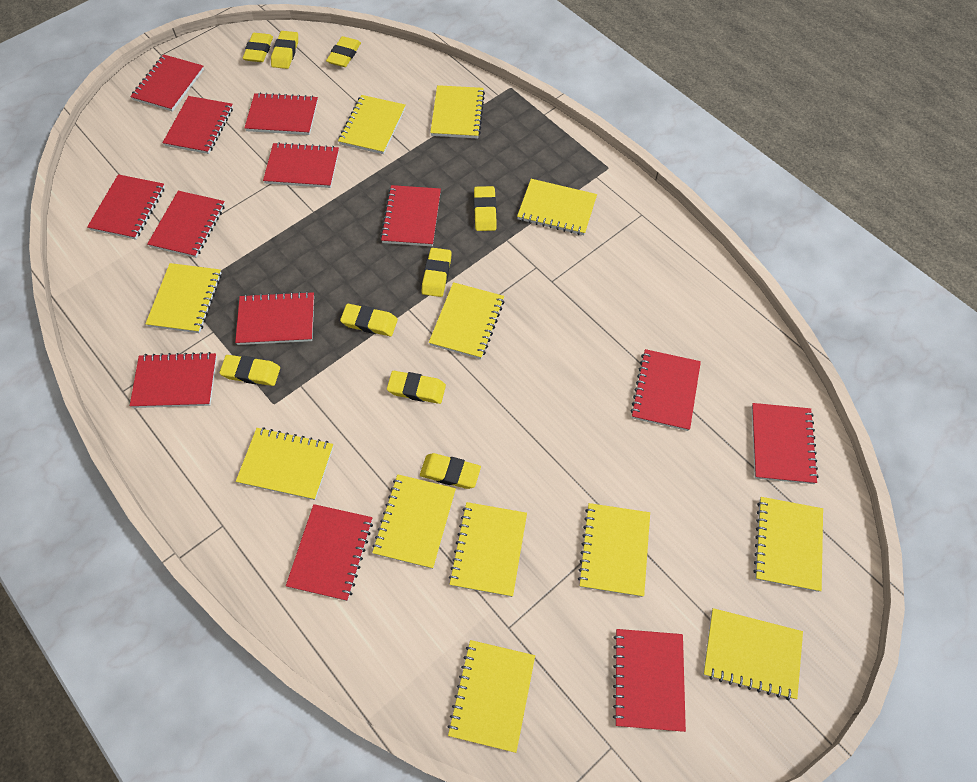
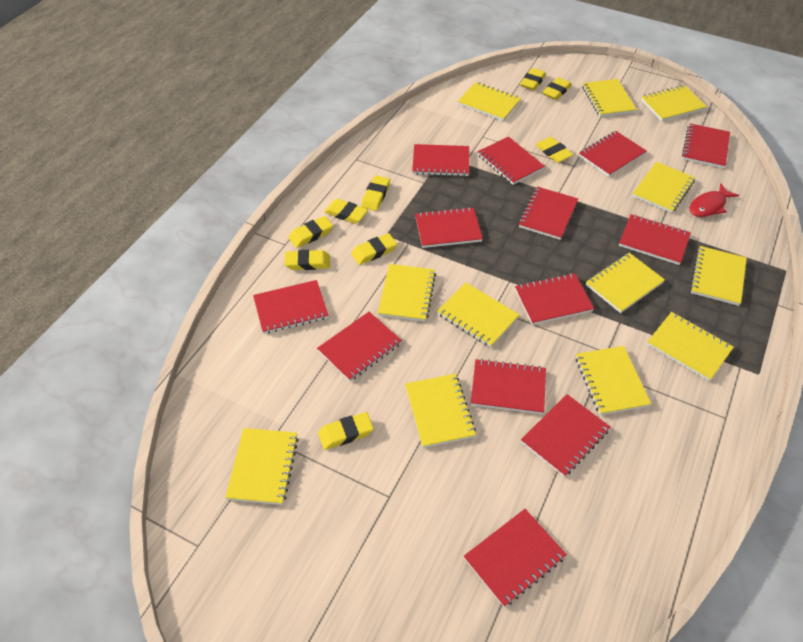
red fish: 0 -> 1

